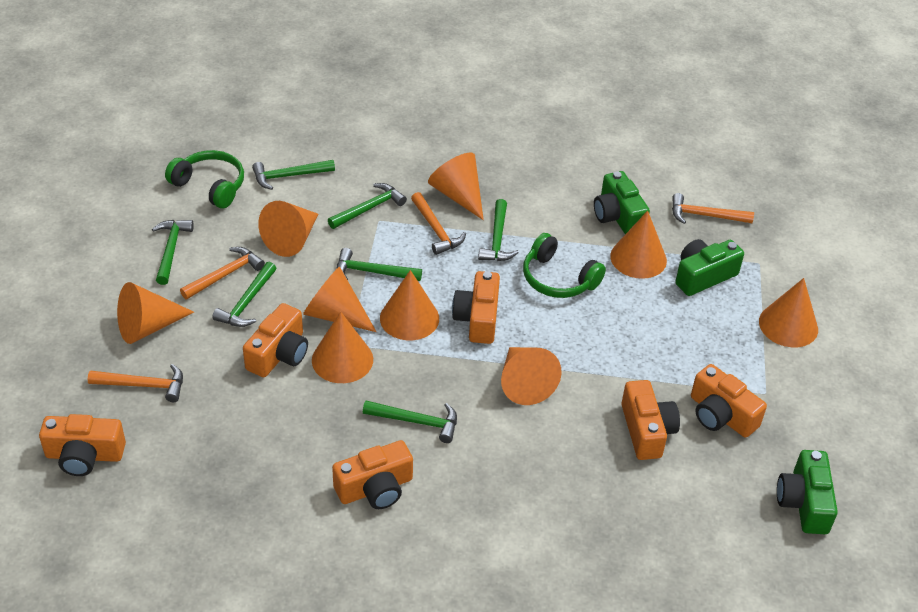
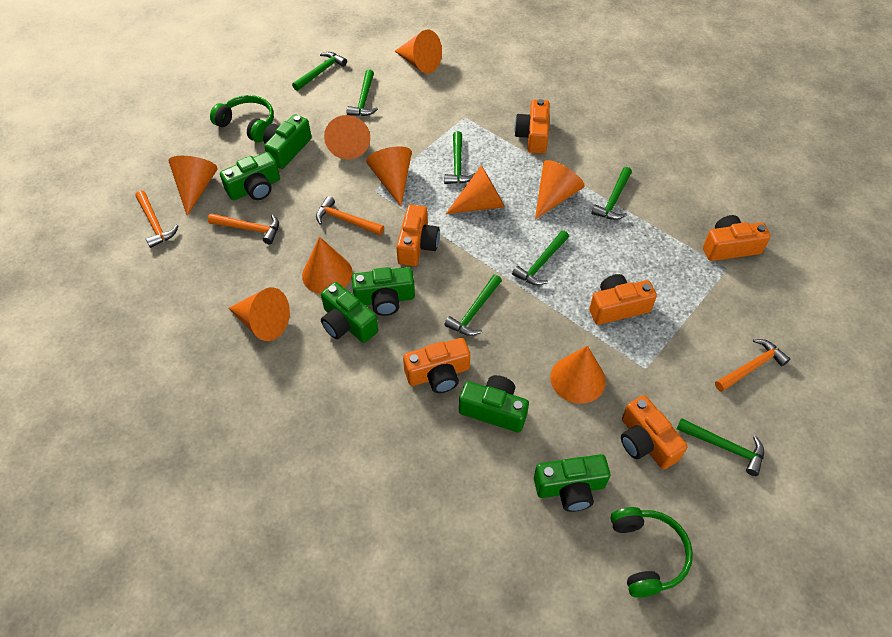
green camera: 3 -> 6

